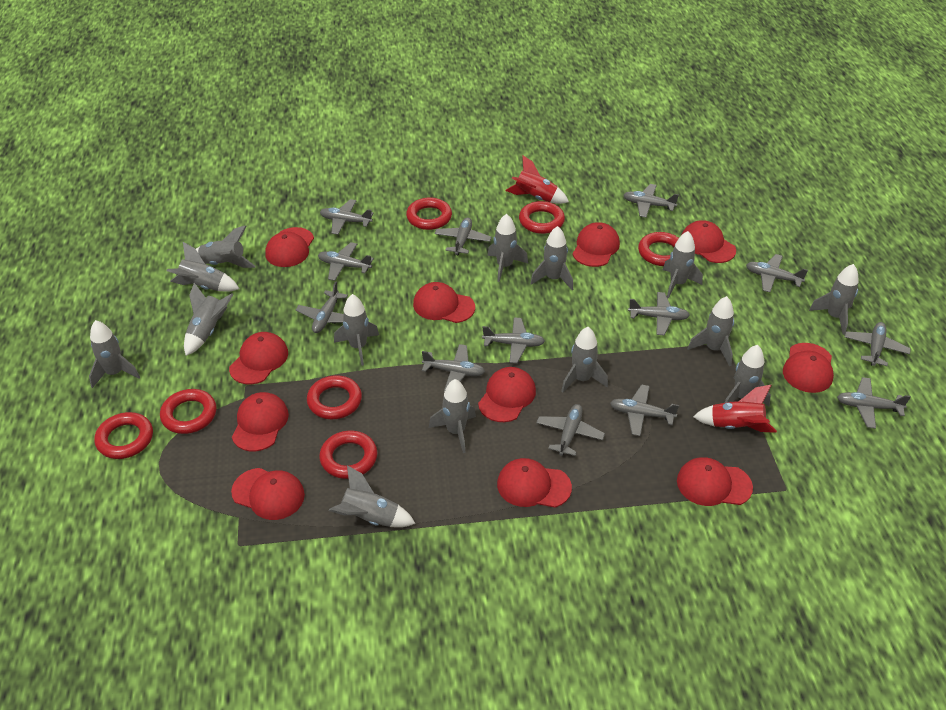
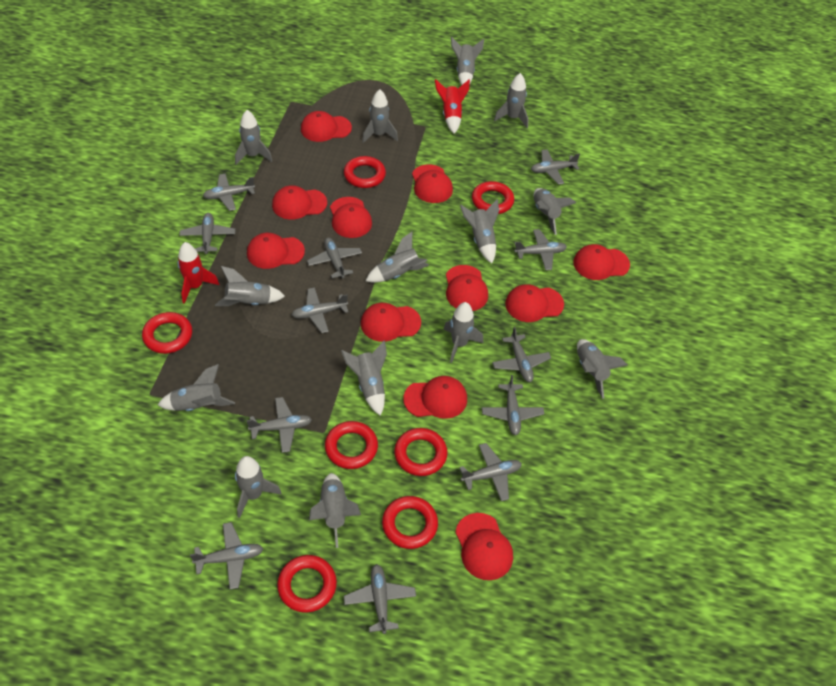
grey plane: 13 -> 12

